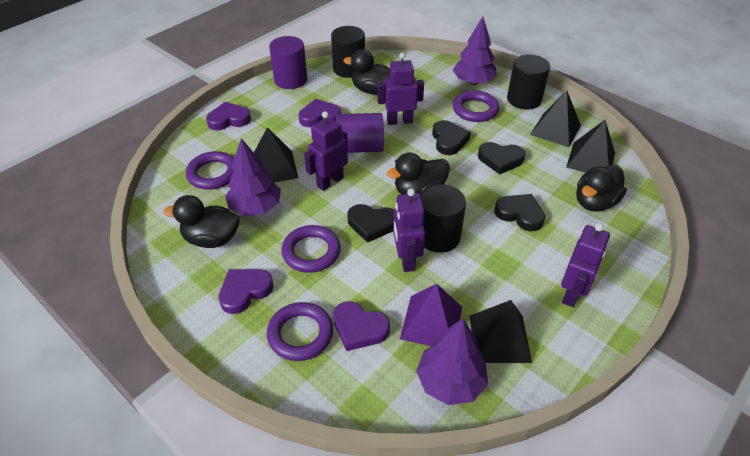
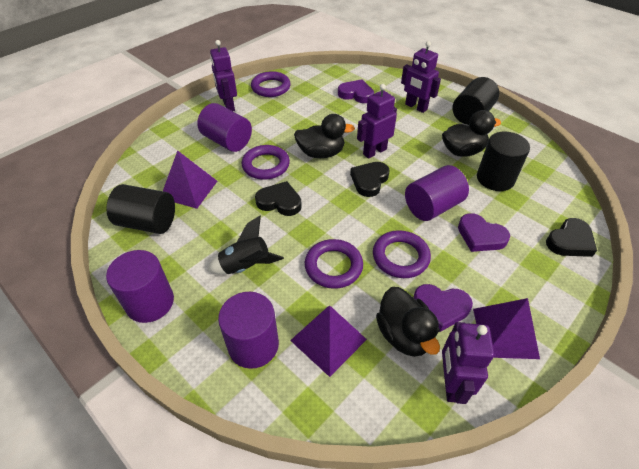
black duck: 4 -> 3
black heart: 4 -> 3
black pyramid: 4 -> 0
black rocket: 0 -> 1
purple cylinder: 2 -> 4
purple heart: 4 -> 3
purple pyramid: 1 -> 3
purple tree: 3 -> 0

